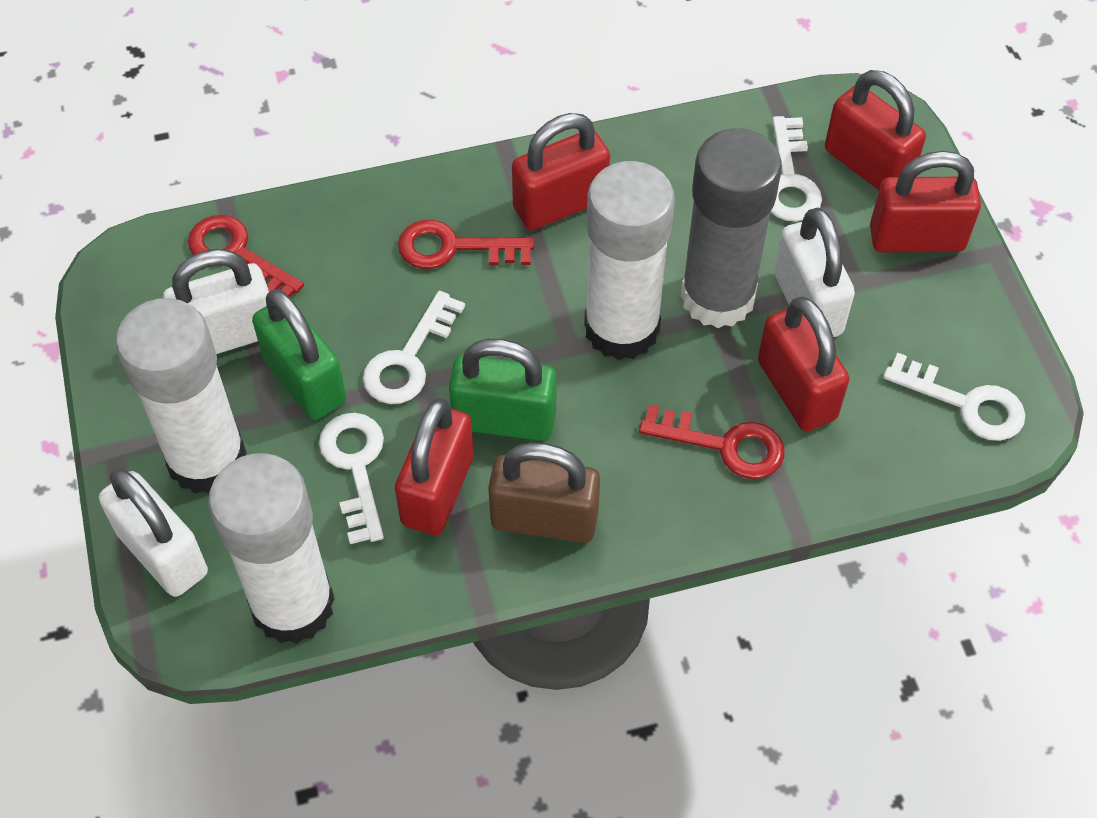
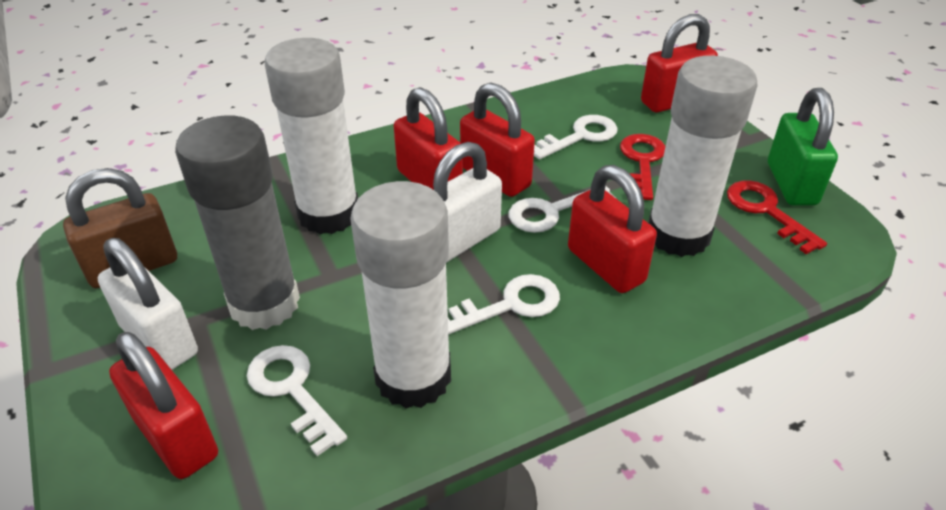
green padlock: 2 -> 1
red key: 3 -> 2
white padlock: 3 -> 2

